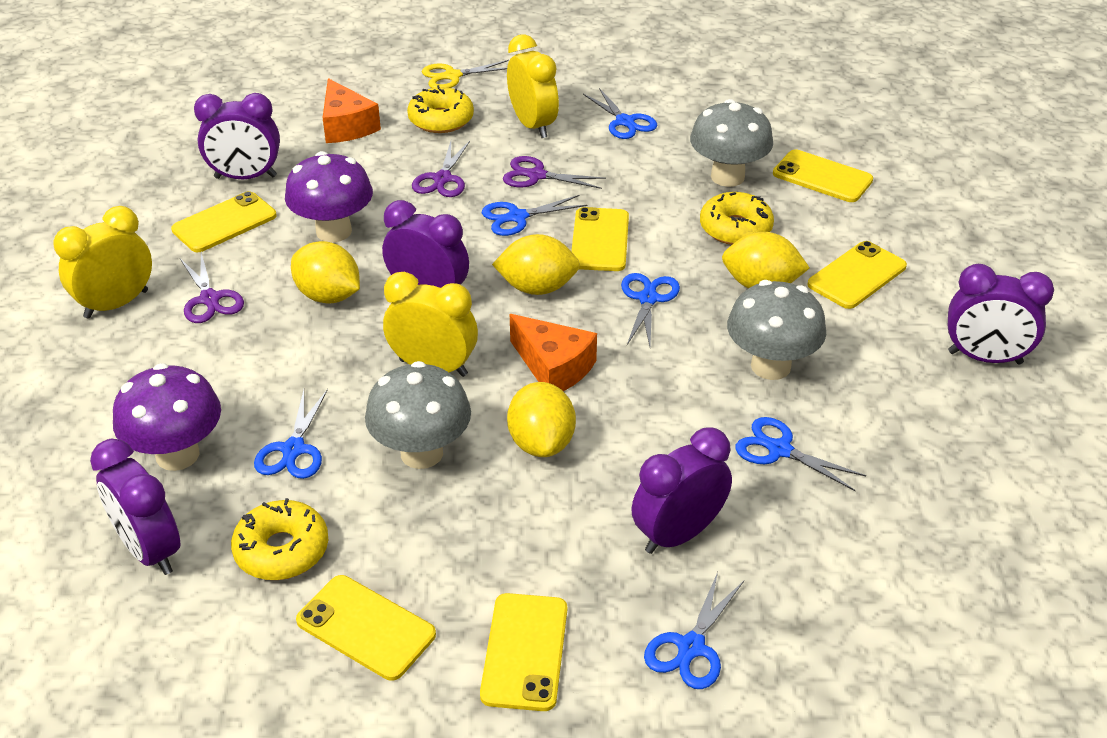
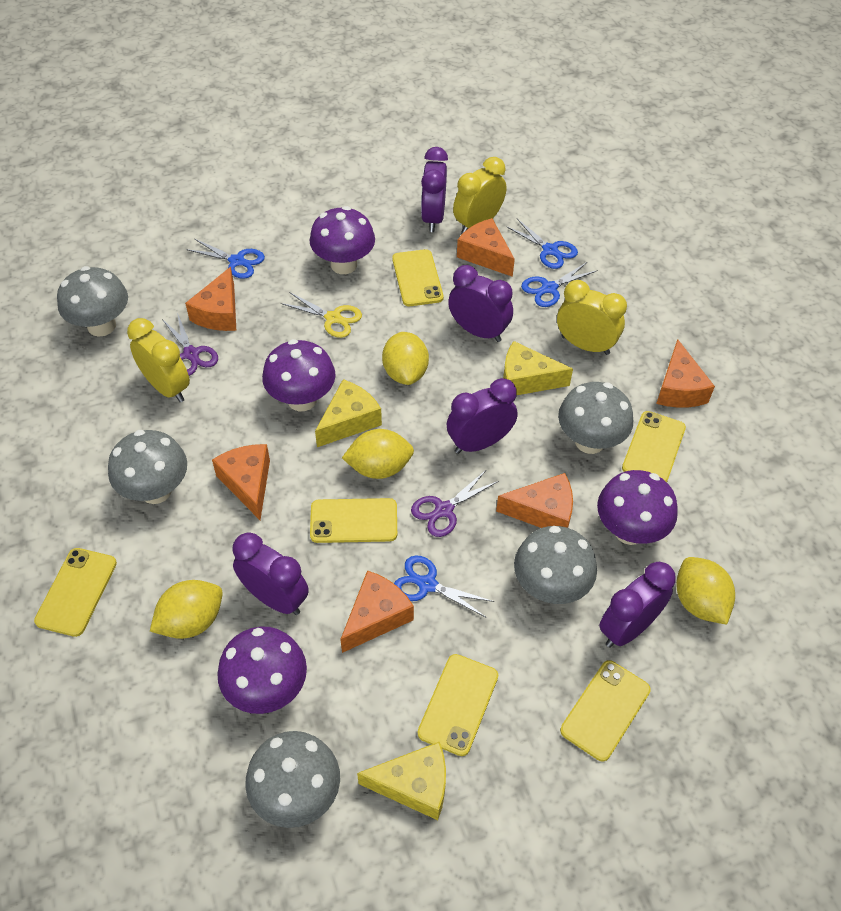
blue scissors: 6 -> 4
grey mushroom: 3 -> 5
orange cheese: 2 -> 6
purple mushroom: 2 -> 4
purple scissors: 3 -> 2
yellow cheese: 0 -> 3
yellow donut: 3 -> 0

